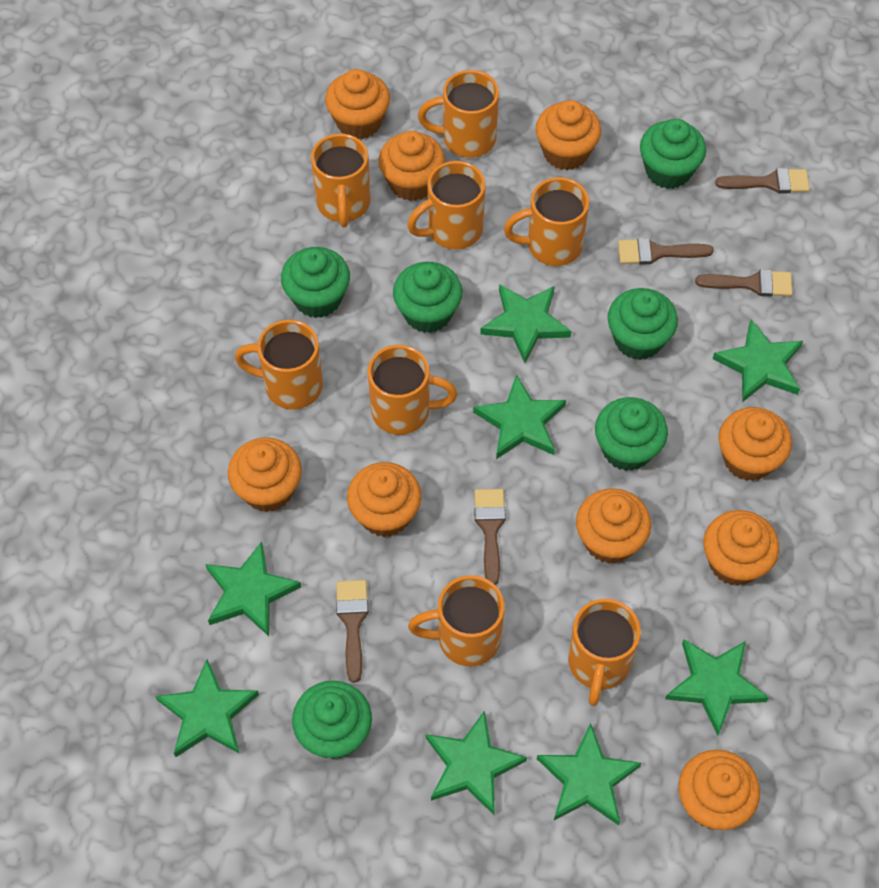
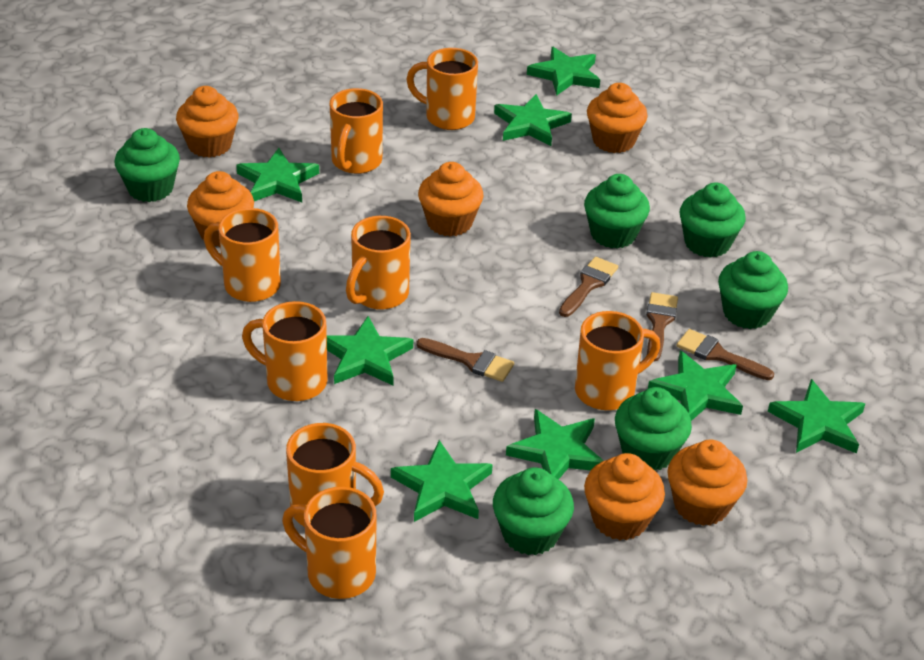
brown brush: 5 -> 4
orange cupcake: 9 -> 6

